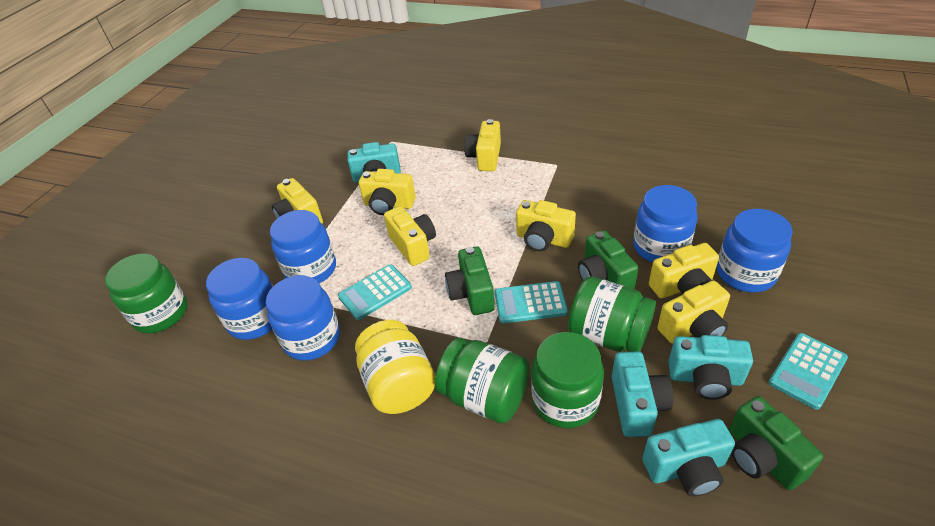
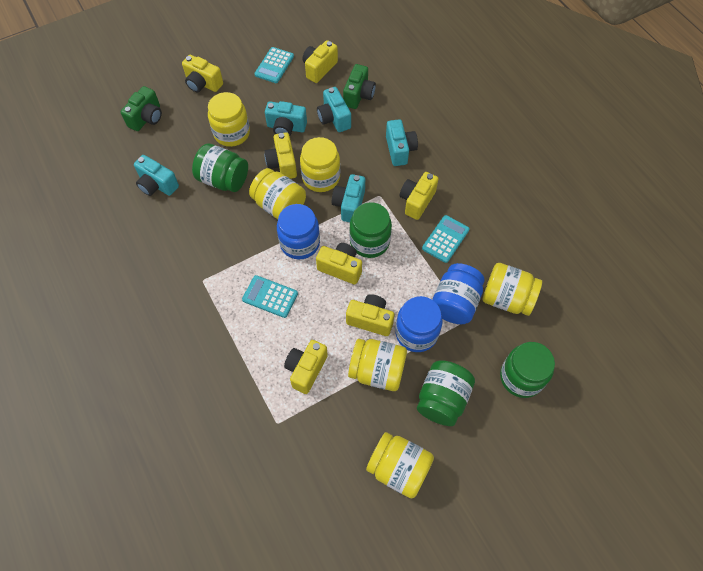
blue jar: 5 -> 3
green camera: 3 -> 2
turquoise camera: 4 -> 5
yellow jar: 1 -> 6

